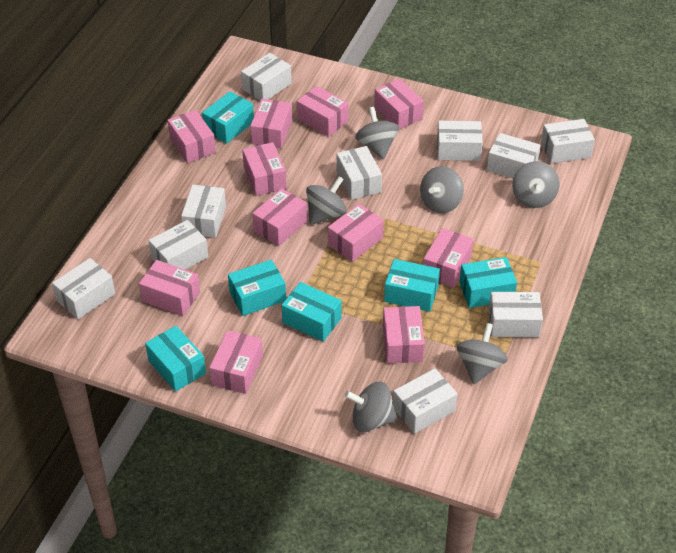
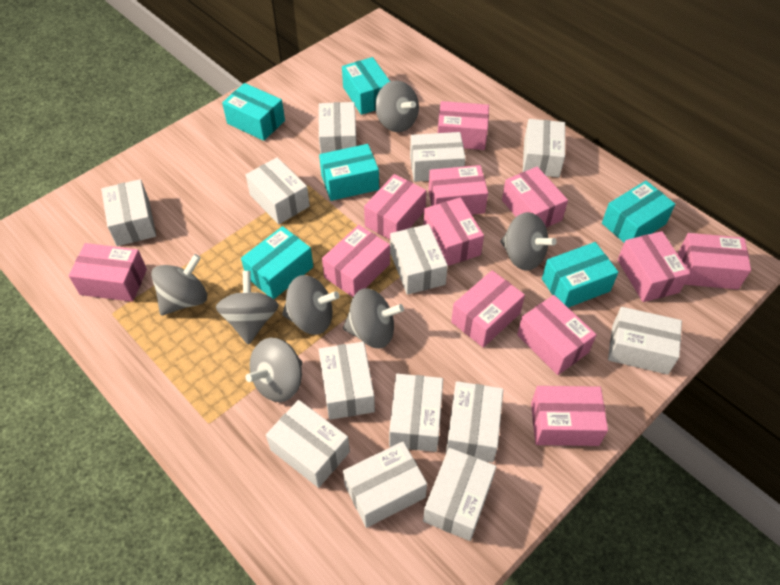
grey spinning top: 6 -> 7
pink box: 11 -> 12
white box: 10 -> 13

